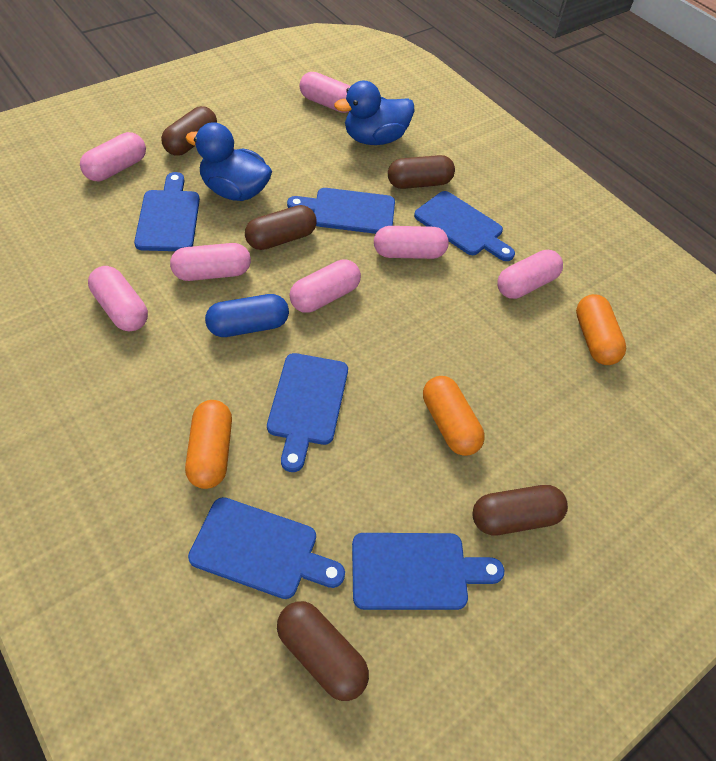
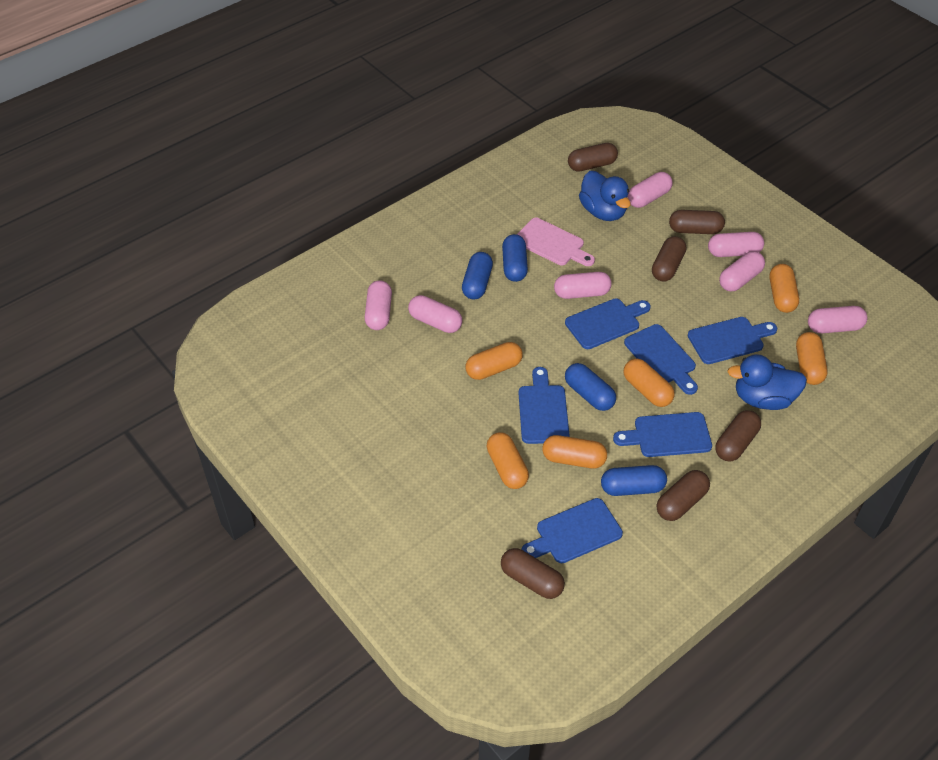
blue capsule: 1 -> 4
brown capsule: 5 -> 6
orange capsule: 3 -> 6
pink cutting board: 0 -> 1

